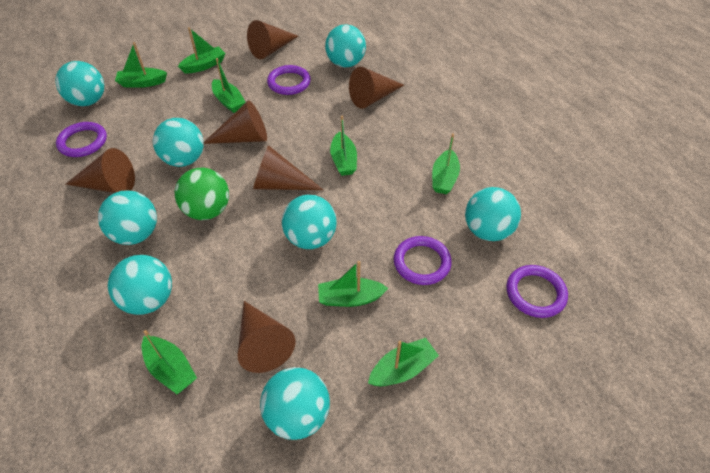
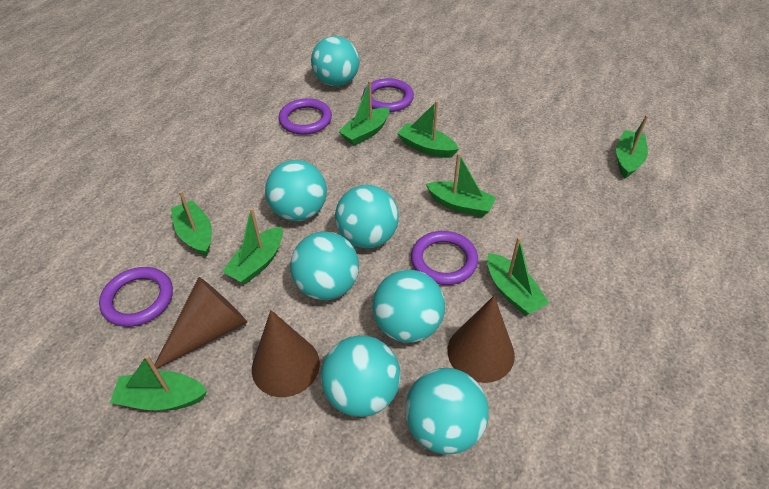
brown cone: 6 -> 3
green ball: 1 -> 0
turquoise ball: 8 -> 7

